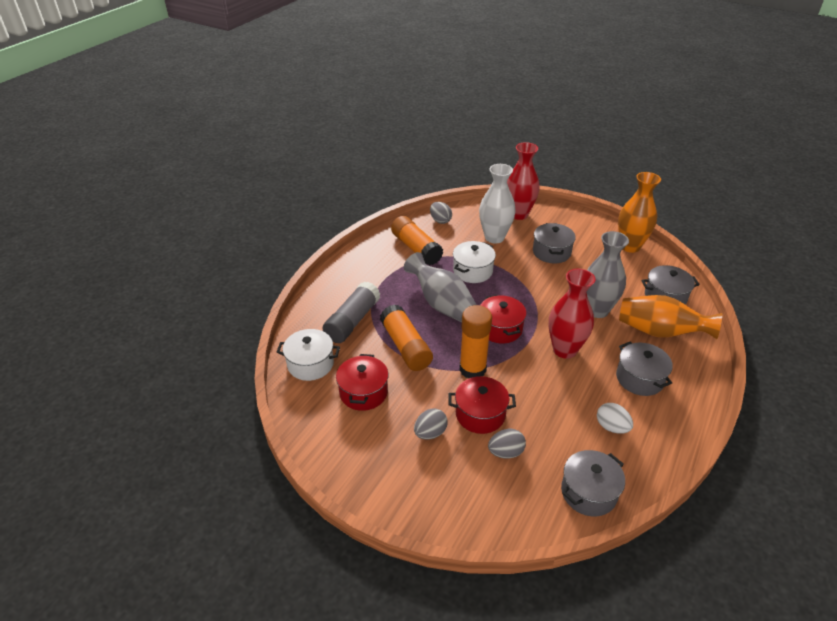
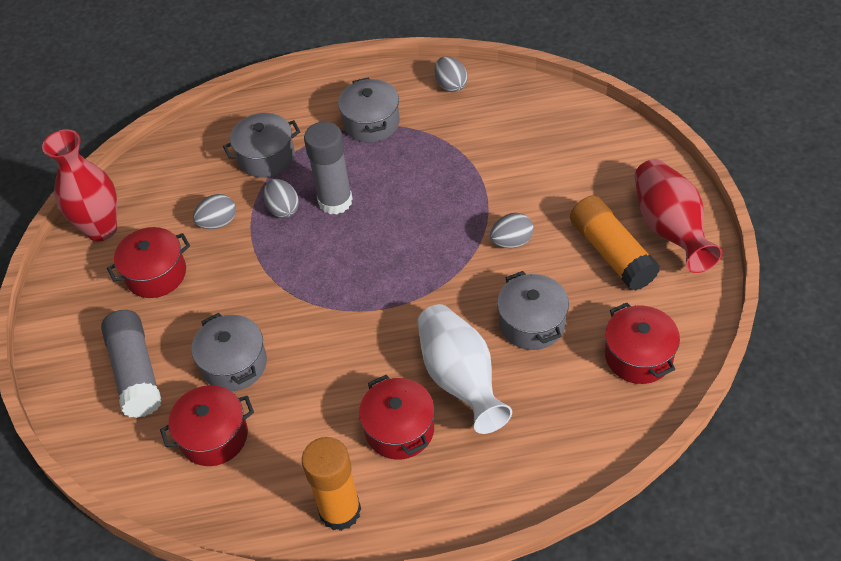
grey egg: 3 -> 4
grey glue stick: 1 -> 2
grey vase: 2 -> 0
orange glue stick: 3 -> 2
orange vase: 2 -> 0
red pot: 3 -> 4
white egg: 1 -> 0
white pot: 2 -> 0

